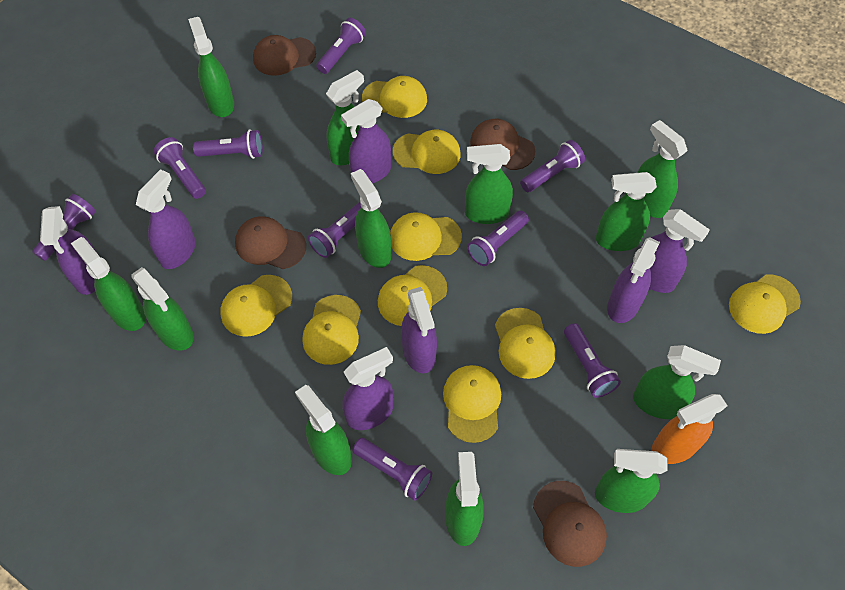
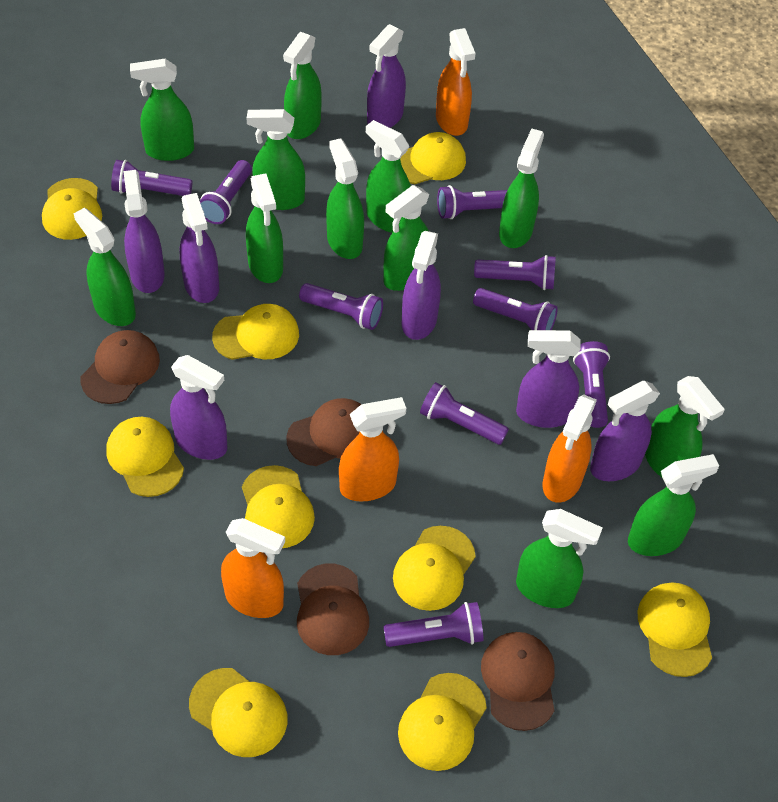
orange spray bottle: 1 -> 4

